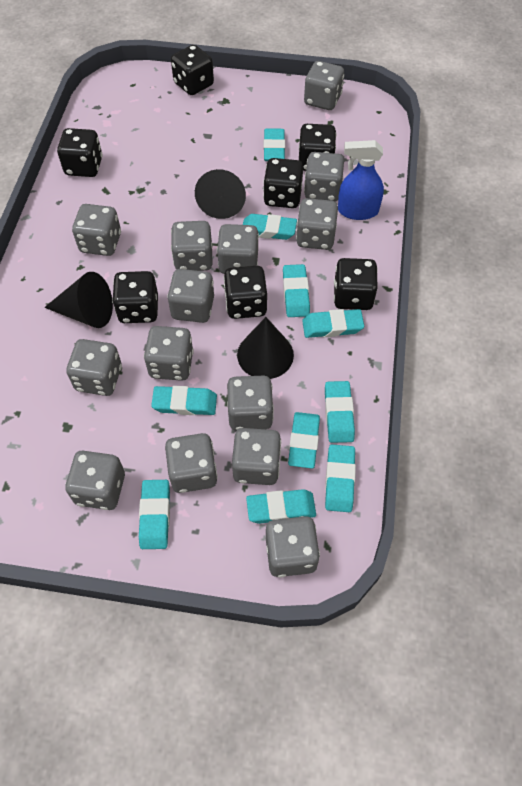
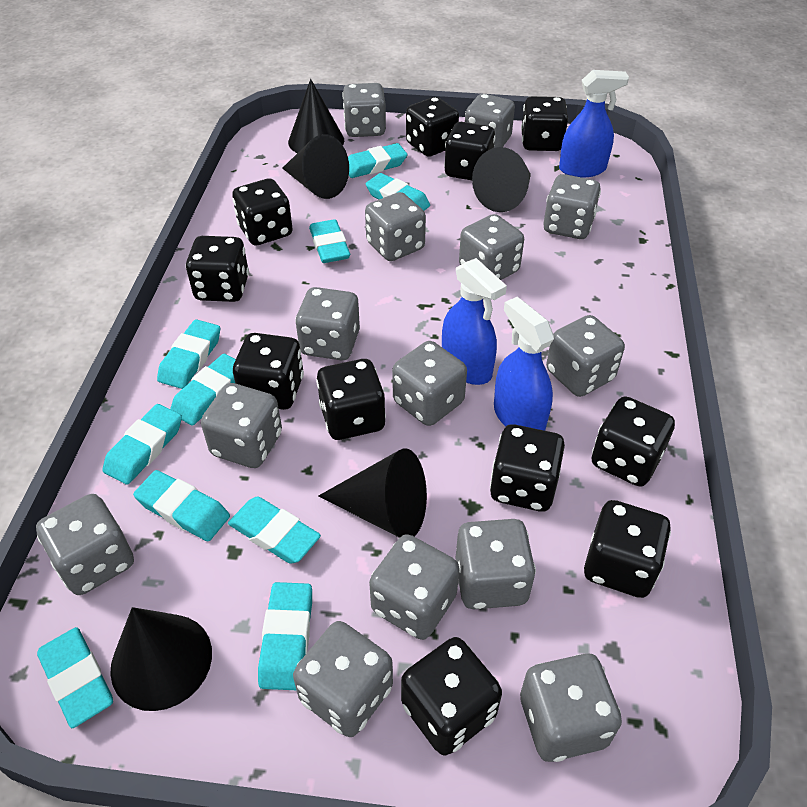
black cone: 3 -> 5
black dice: 7 -> 11
blue spray bottle: 1 -> 3

